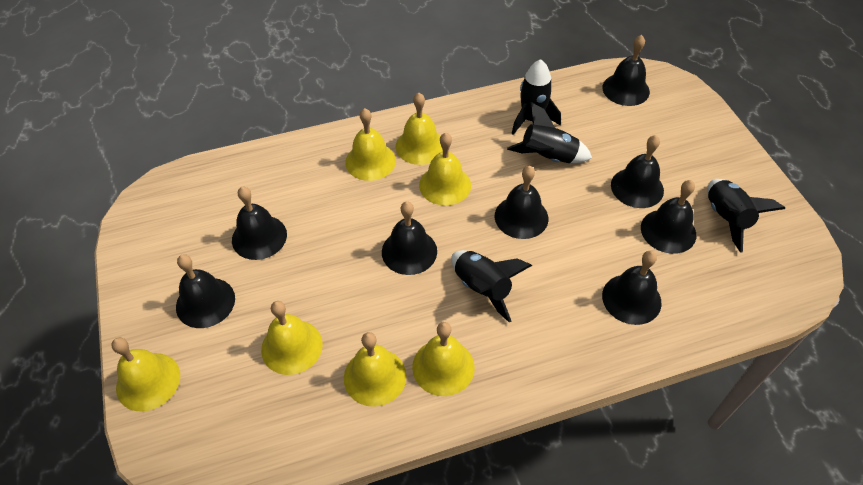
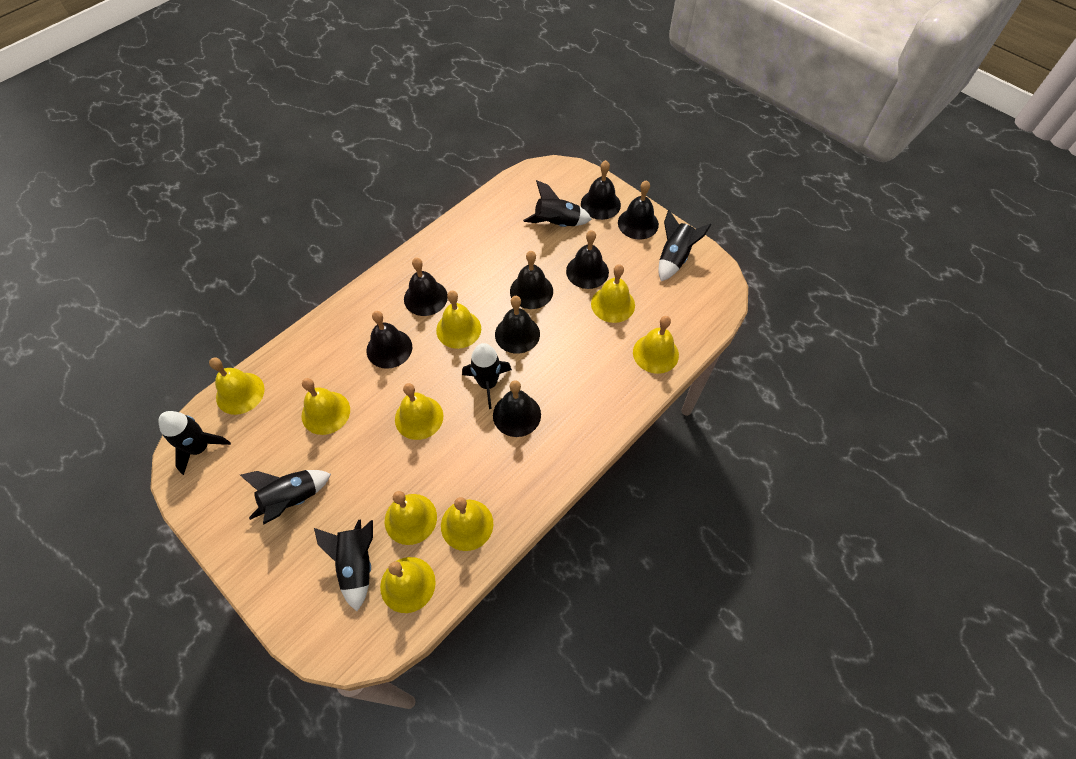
black rocket: 4 -> 6
yellow bell: 7 -> 9

